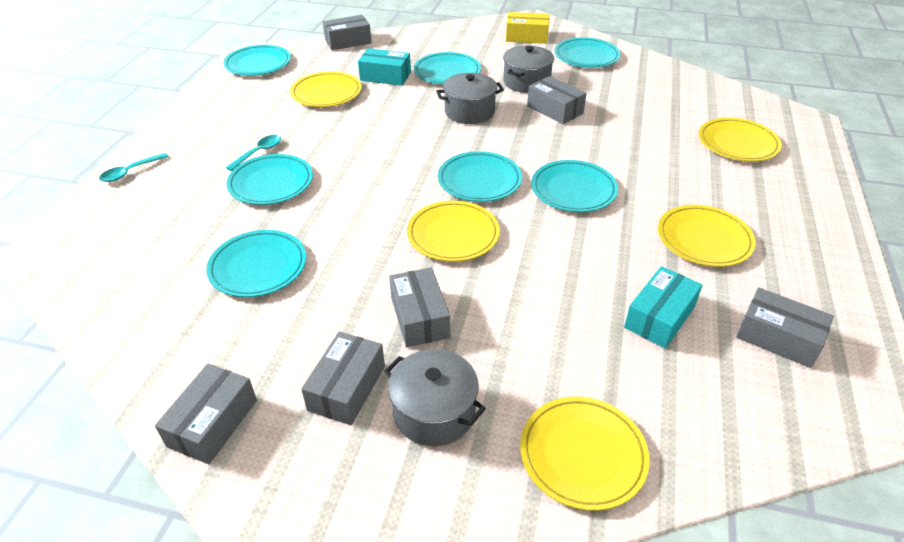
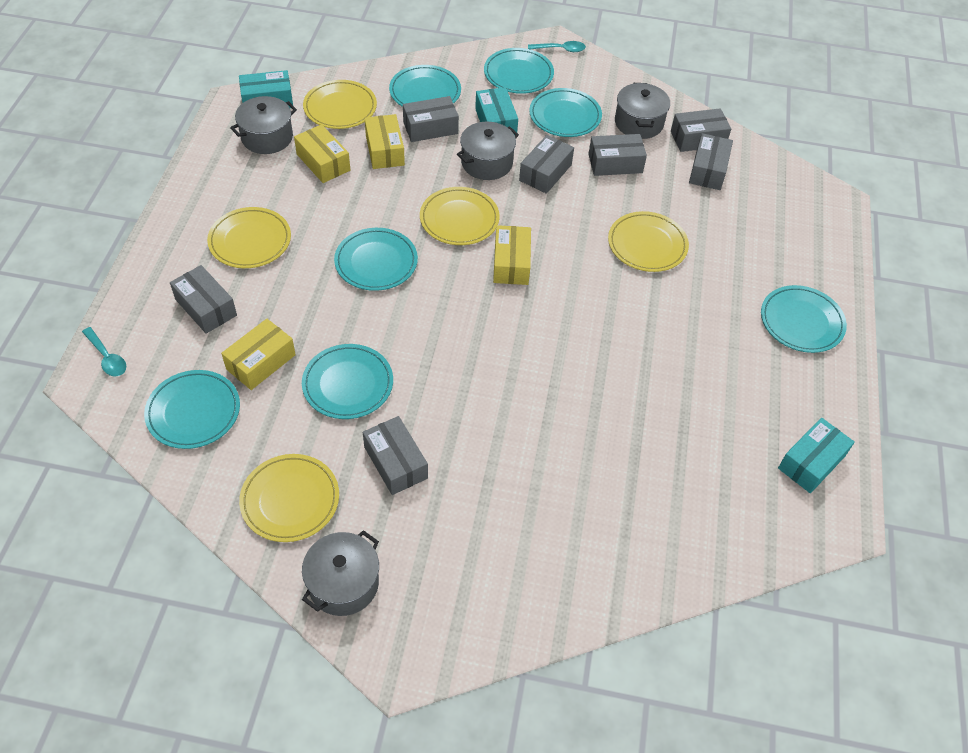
grey box: 6 -> 7
grey pot: 3 -> 4
turquoise box: 2 -> 3
yellow box: 1 -> 4

